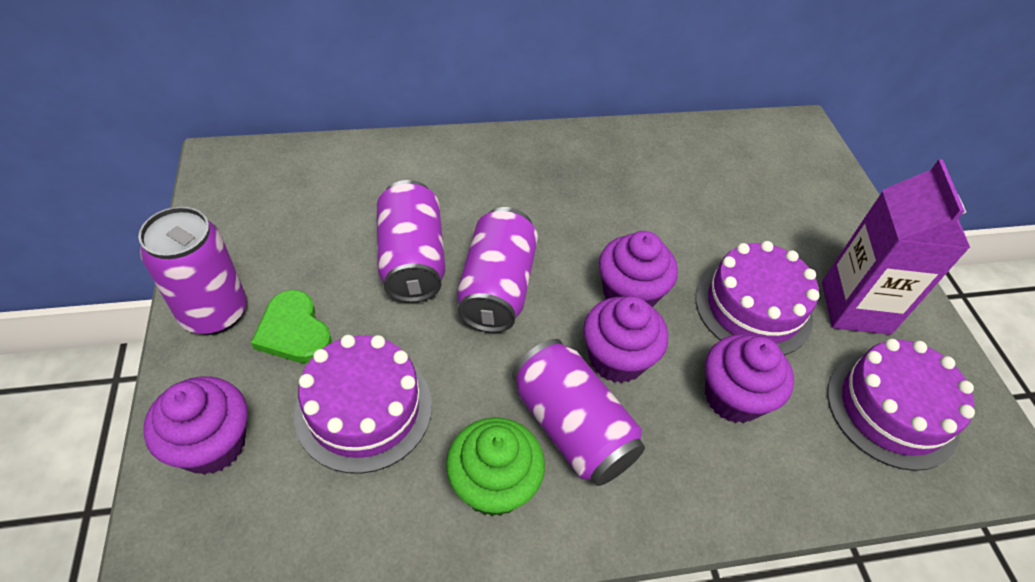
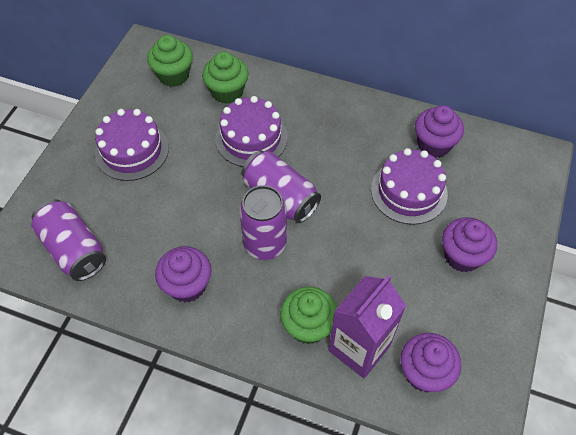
green cupcake: 1 -> 3
green heart: 1 -> 0
purple can: 4 -> 3

